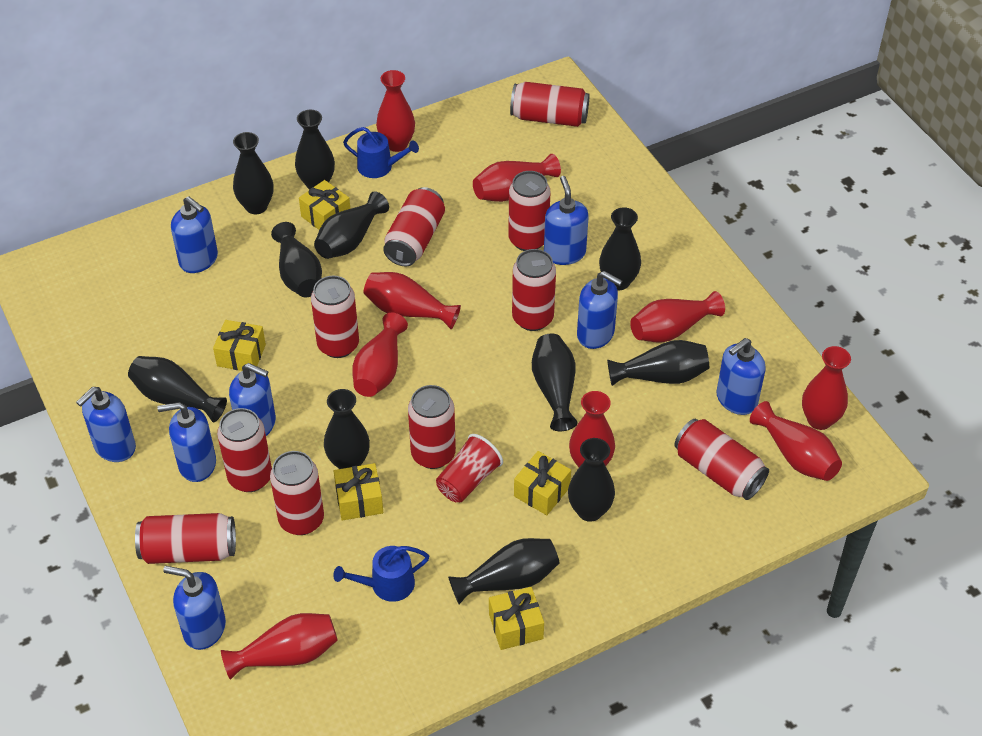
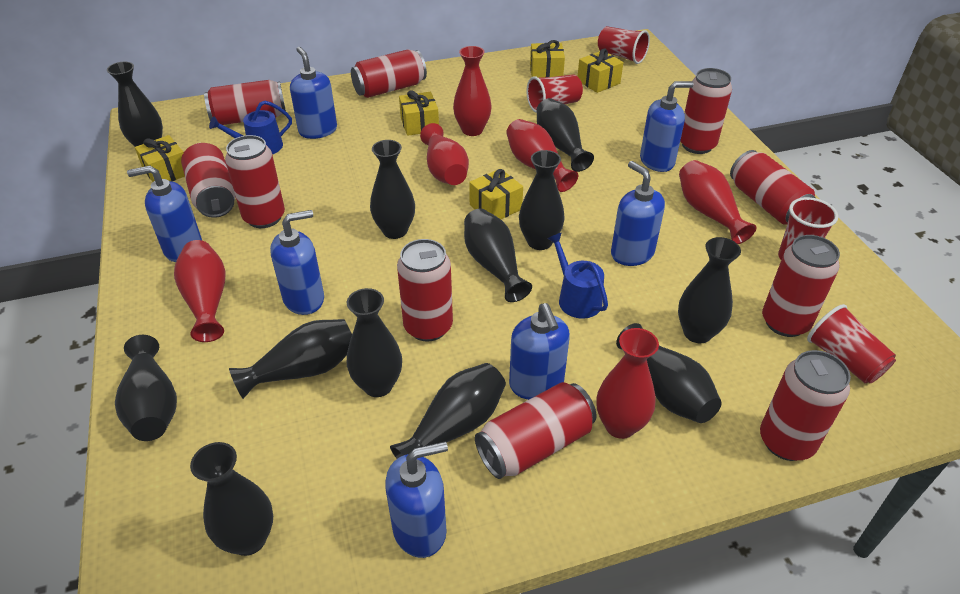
black vase: 11 -> 12
blue soap dispenser: 8 -> 7
red cup: 1 -> 4
red vase: 9 -> 6

